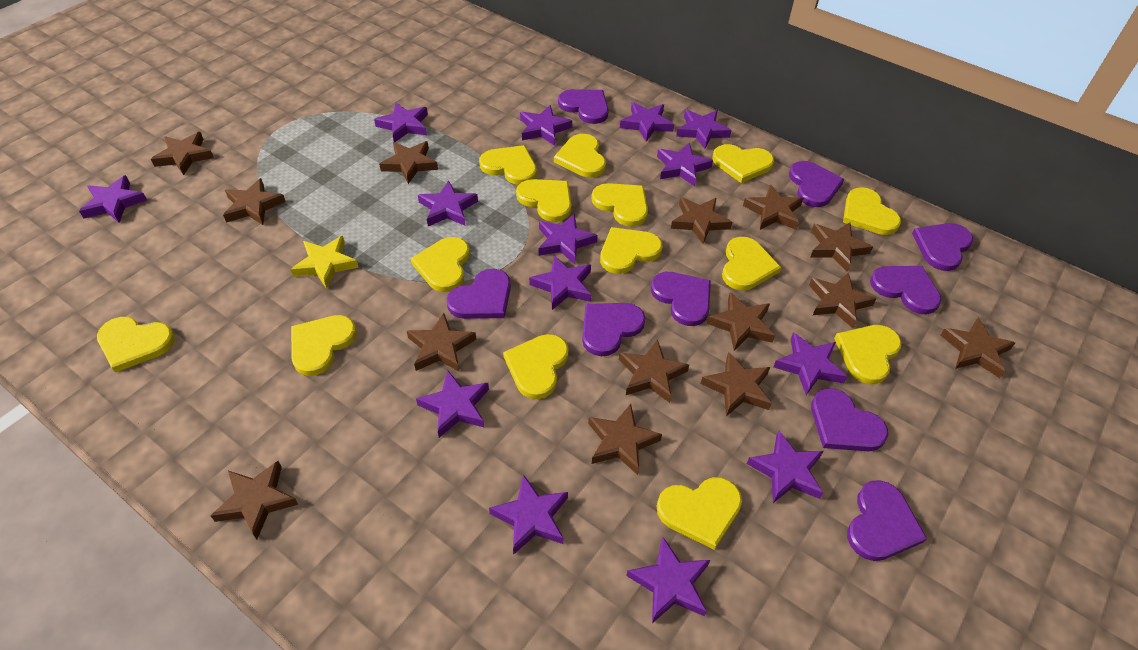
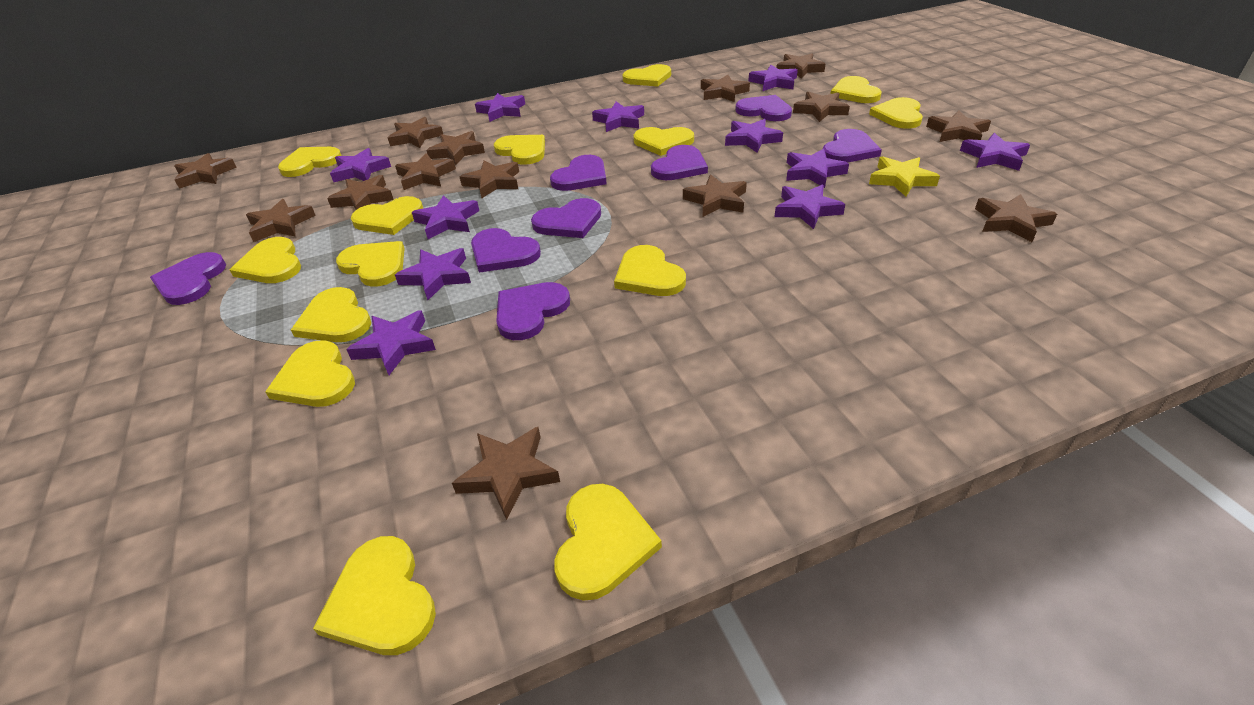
purple heart: 9 -> 8
purple star: 14 -> 11

